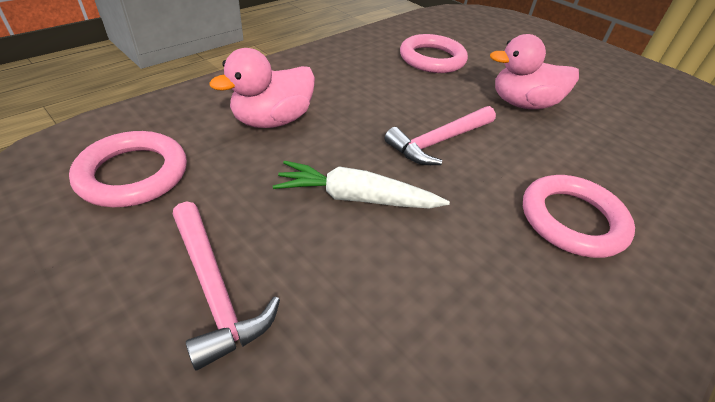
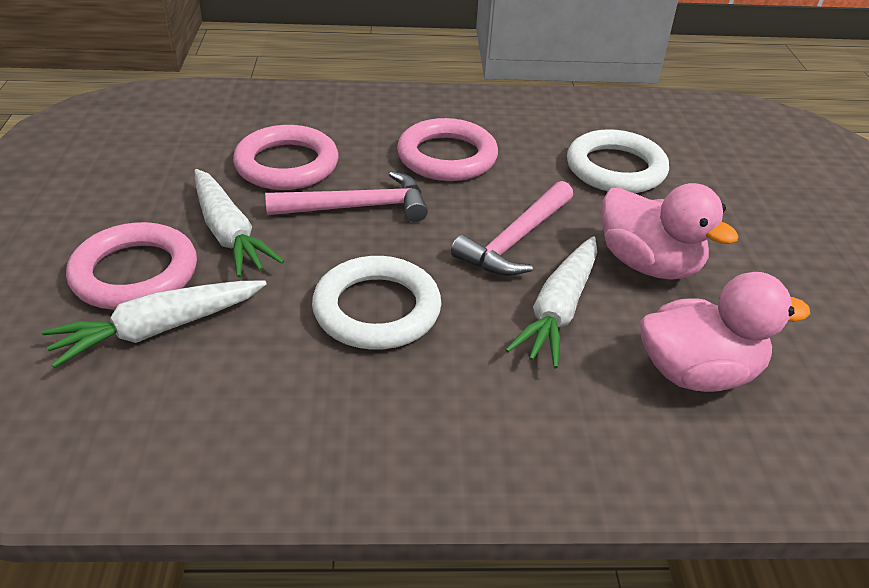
white carrot: 1 -> 3
white ring: 0 -> 2

